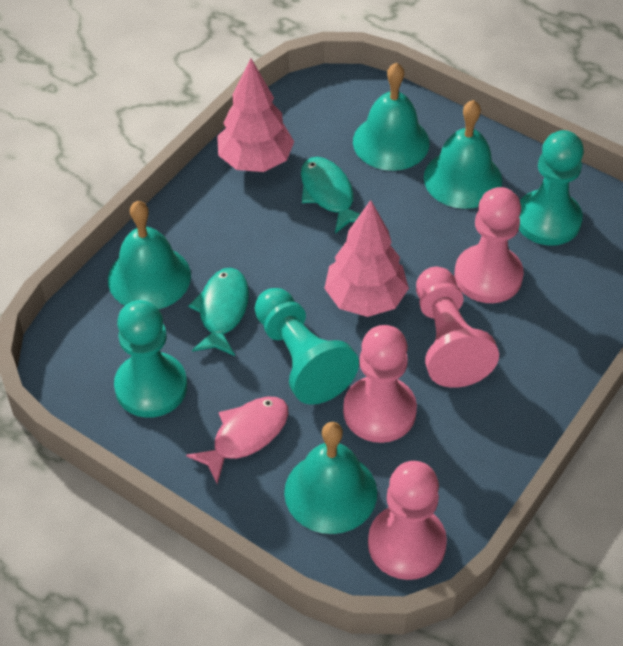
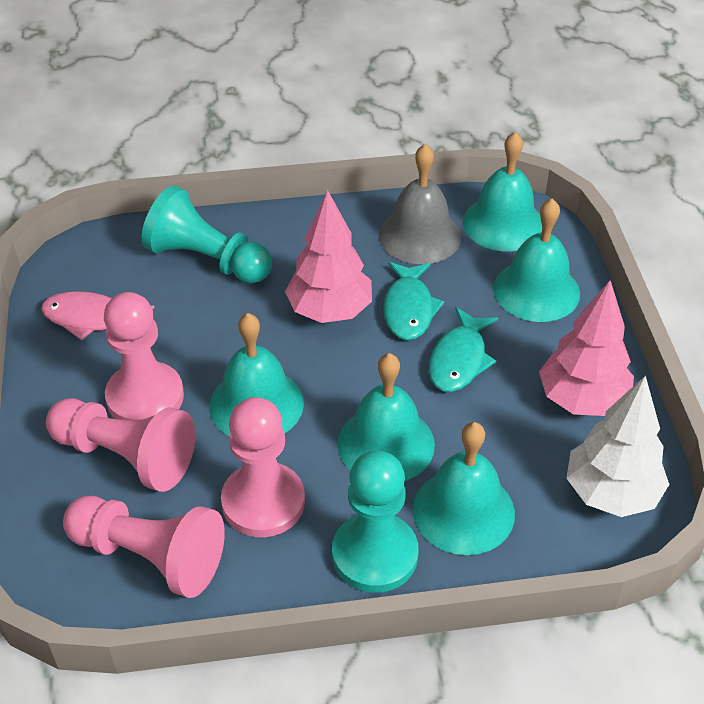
grey bell: 0 -> 1
turquoise bell: 4 -> 5
turquoise pawn: 3 -> 2
white tree: 0 -> 1

